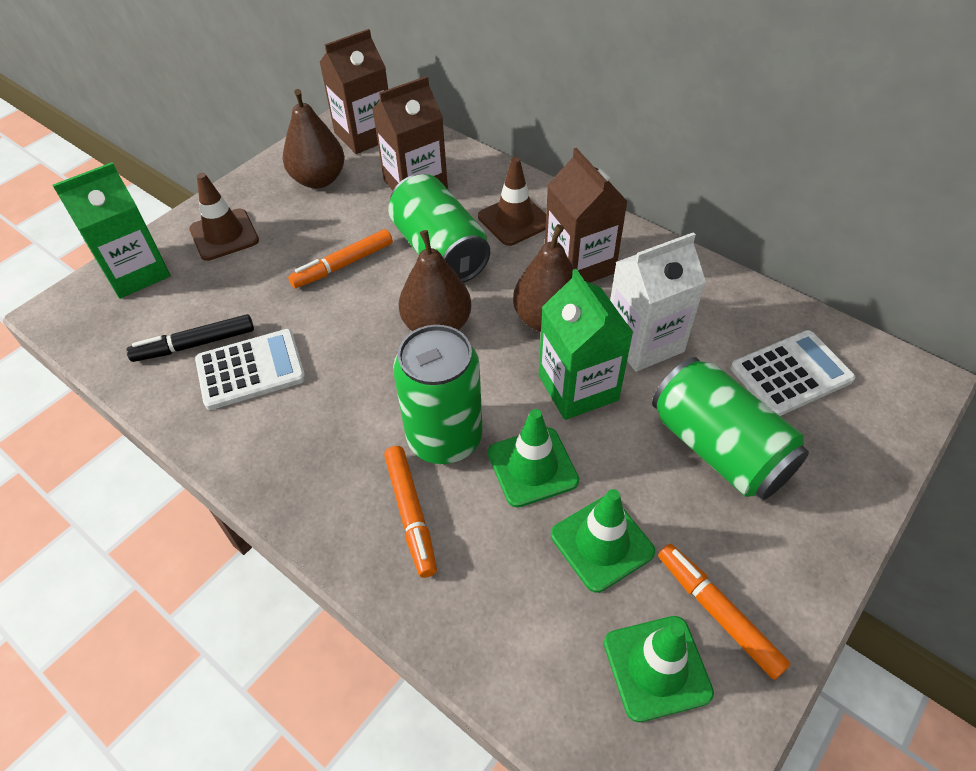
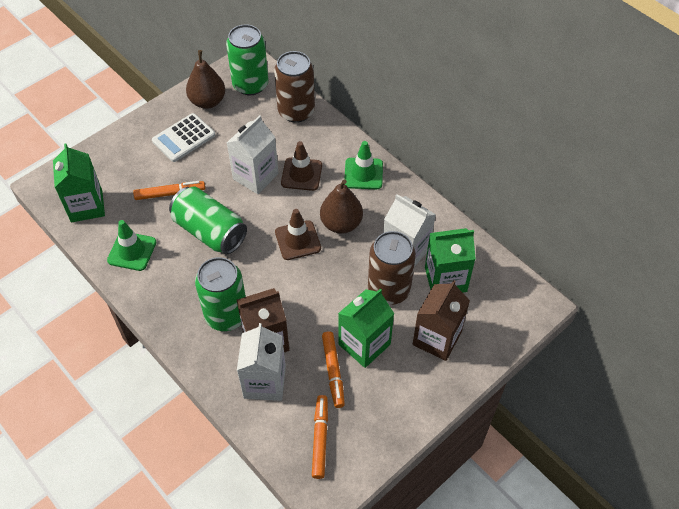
black marker: 1 -> 0
brown can: 0 -> 2
brown carton: 3 -> 2
brown pear: 3 -> 2
green carton: 2 -> 3
green traffic cone: 3 -> 2
white calculator: 2 -> 1
white carton: 1 -> 3

